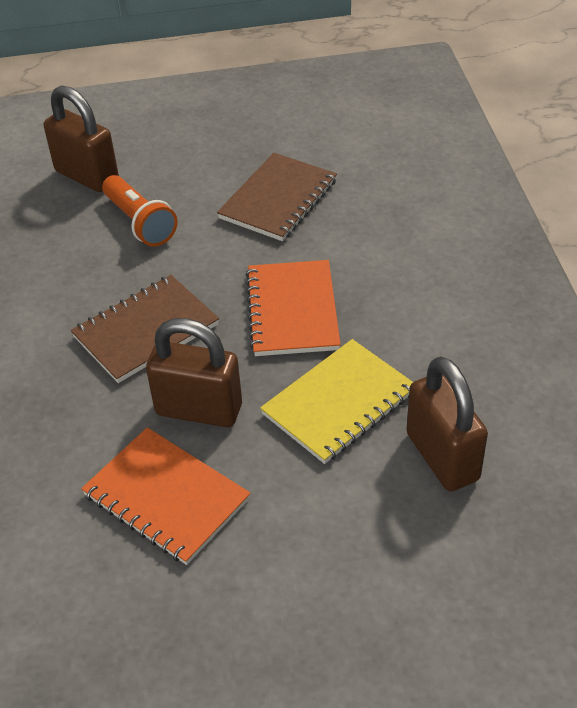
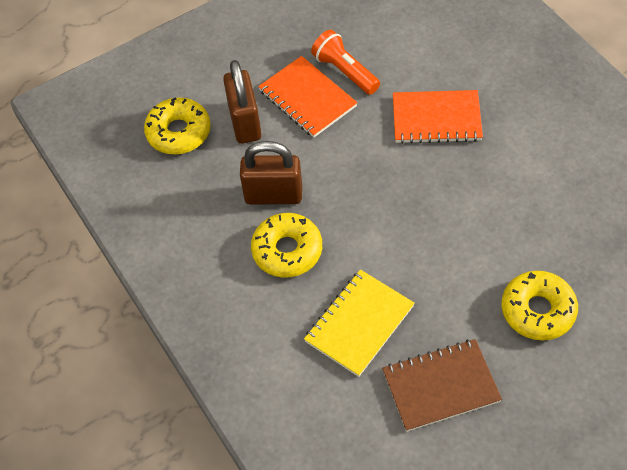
brown notebook: 2 -> 1
brown padlock: 3 -> 2
yellow donut: 0 -> 3

